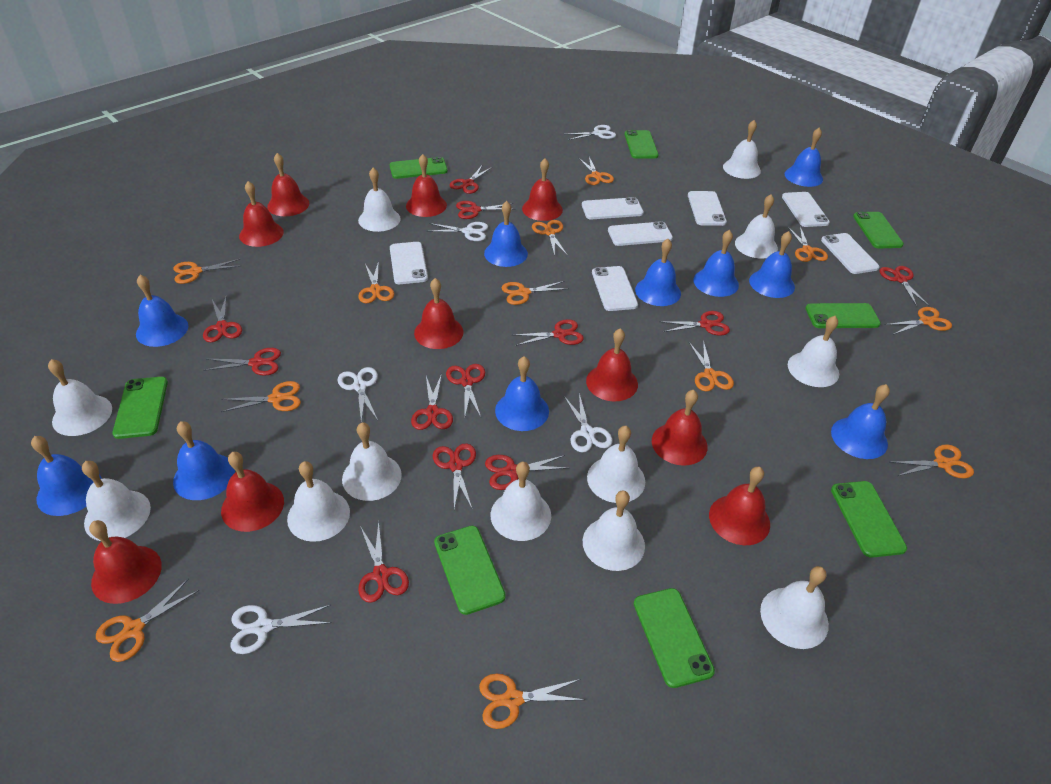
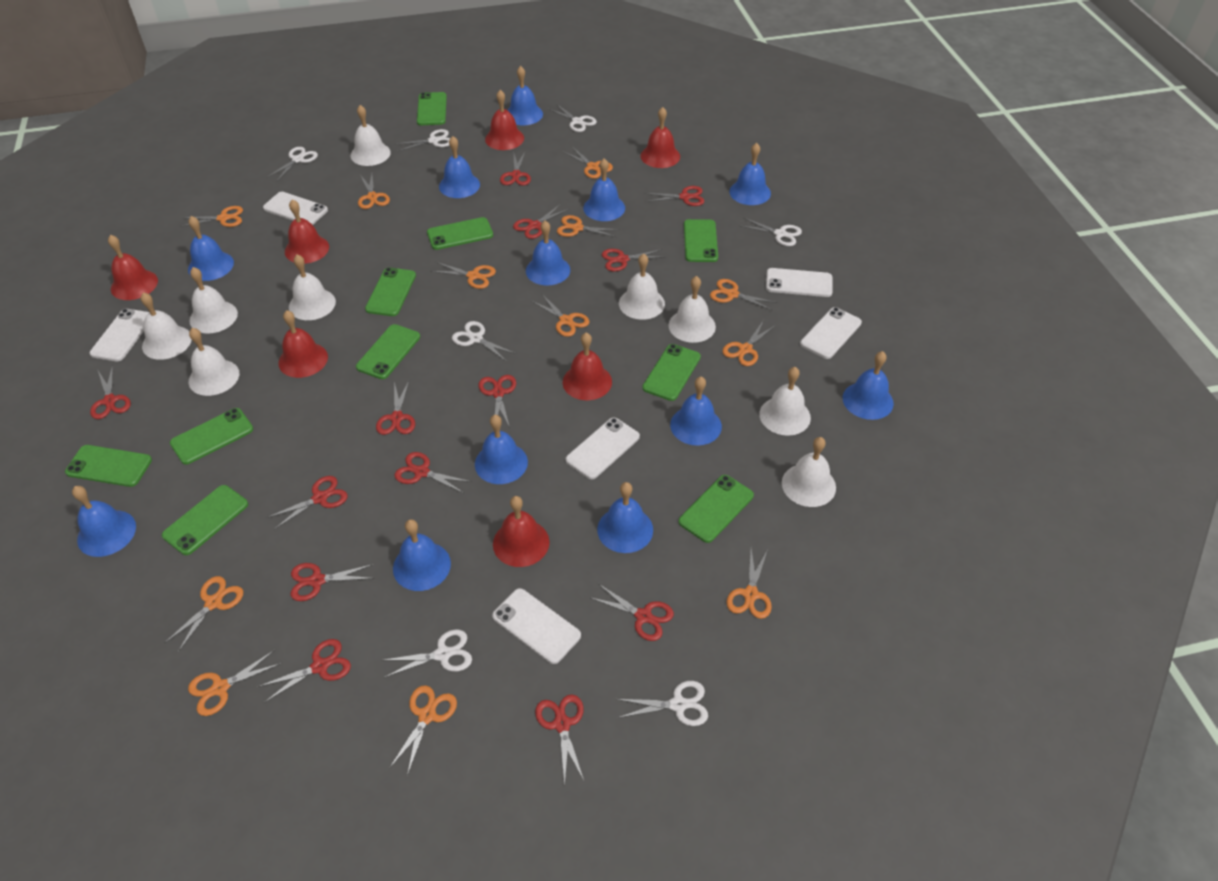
blue bell: 10 -> 12
green phone: 8 -> 10
red bell: 10 -> 7
red scissors: 12 -> 13
white bell: 12 -> 9
white phone: 7 -> 6
white scissors: 5 -> 7

